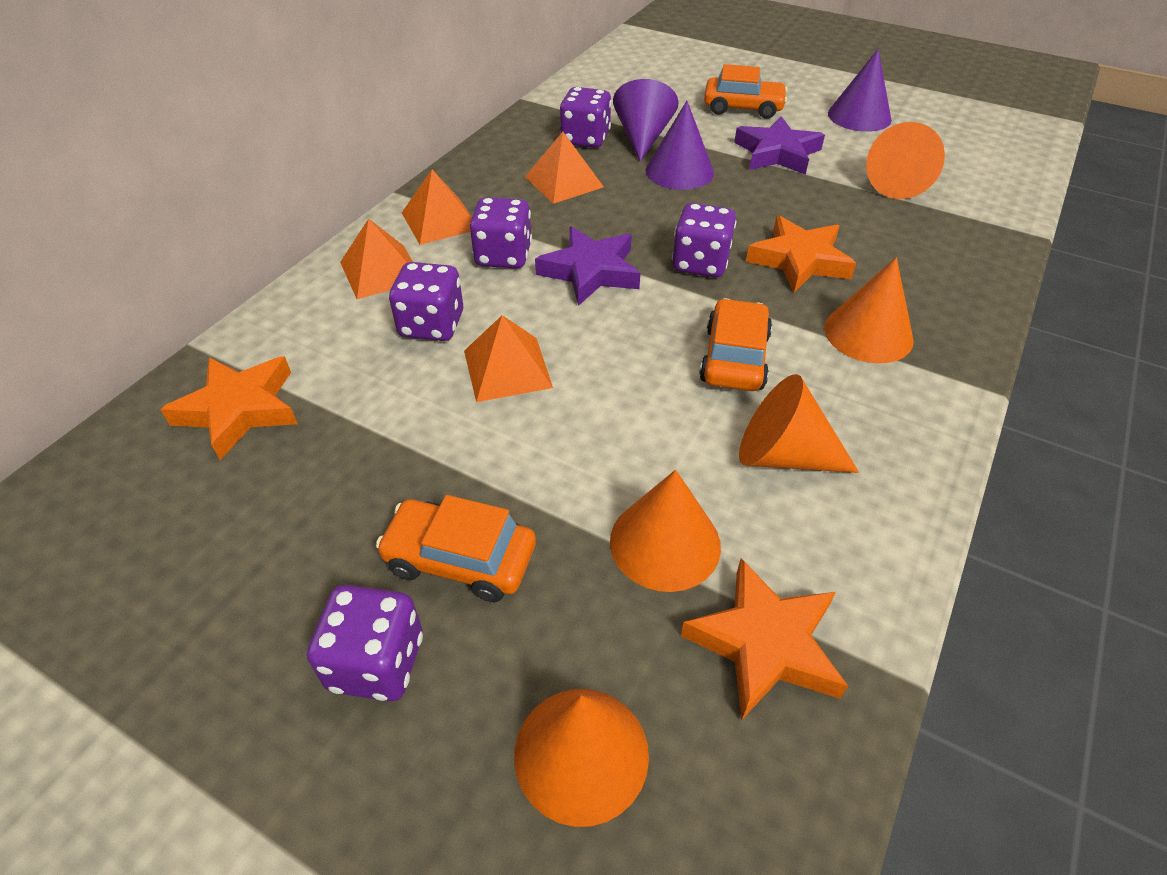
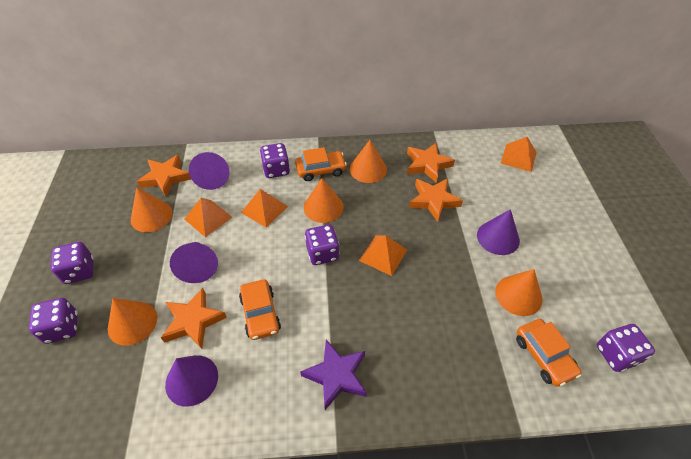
orange star: 3 -> 4
purple cone: 3 -> 4
purple star: 2 -> 1

